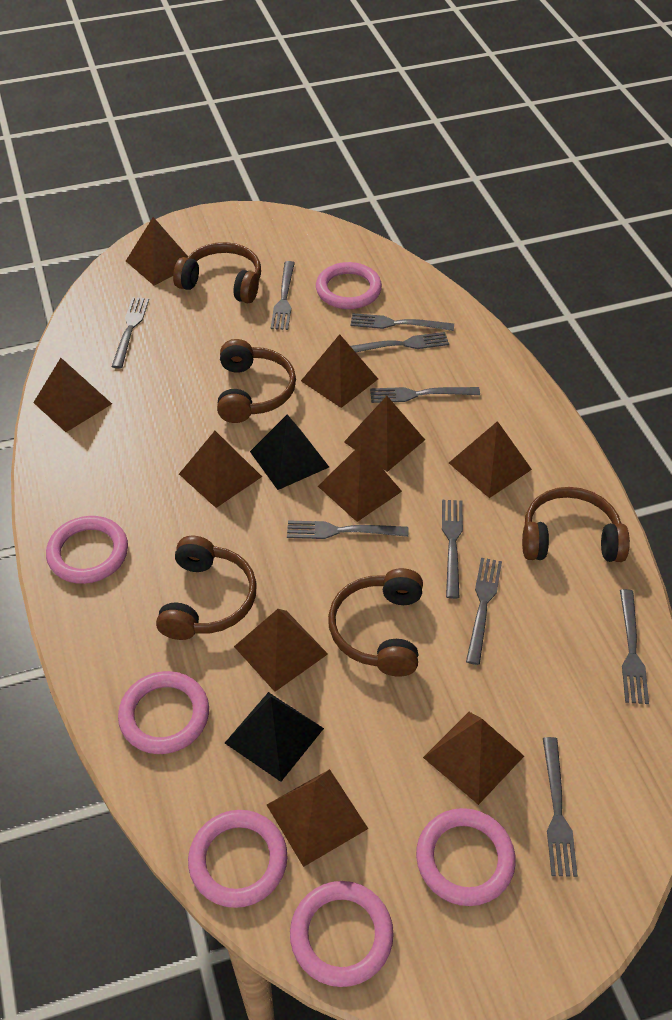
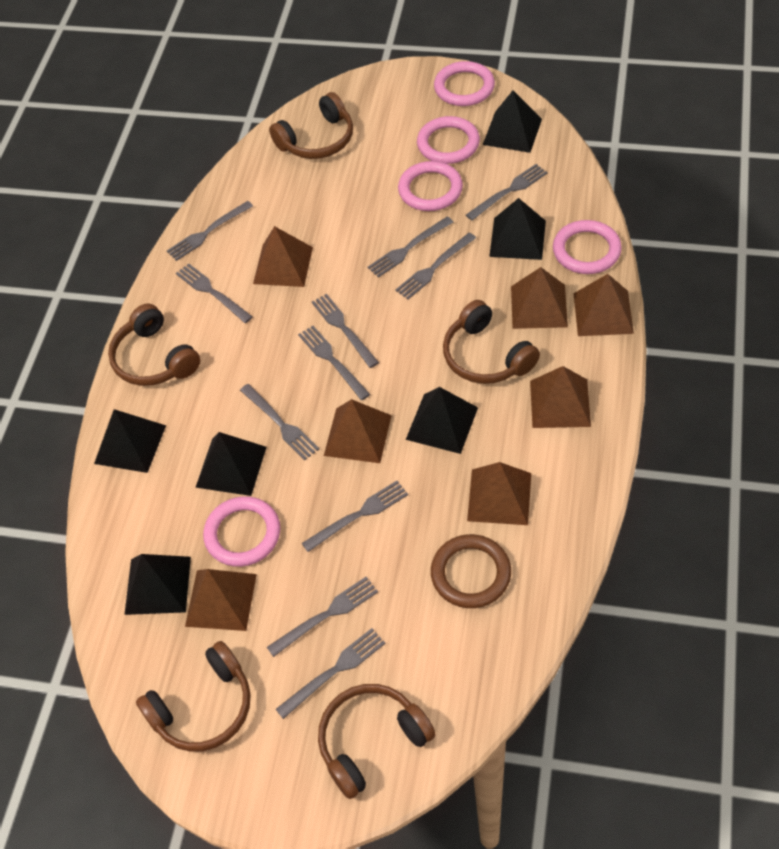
black pyramid: 2 -> 6
brown pyramid: 10 -> 7
brown ring: 0 -> 1
grey fork: 10 -> 11
pink ring: 6 -> 5

